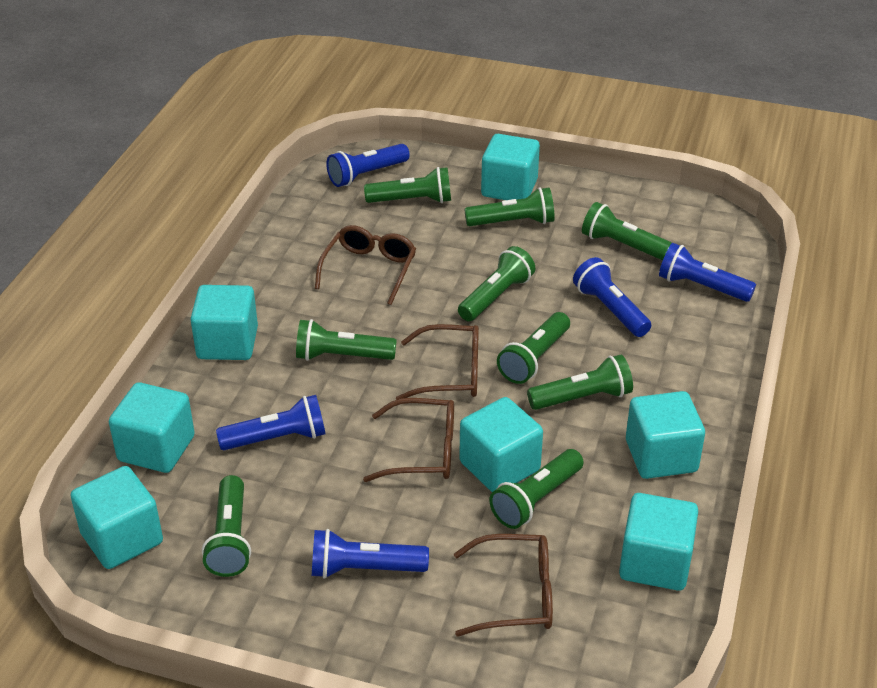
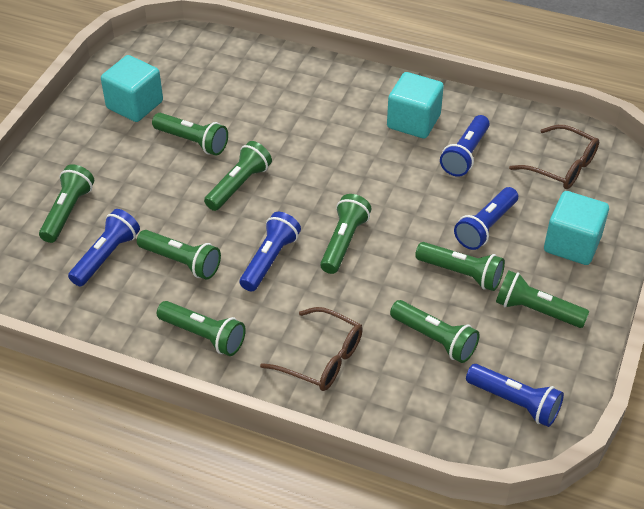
brown glasses: 4 -> 2
turquoise cube: 7 -> 3

